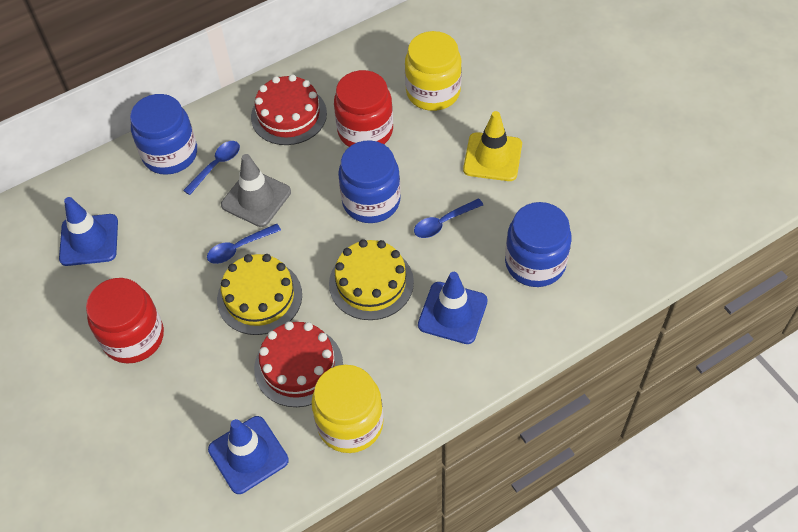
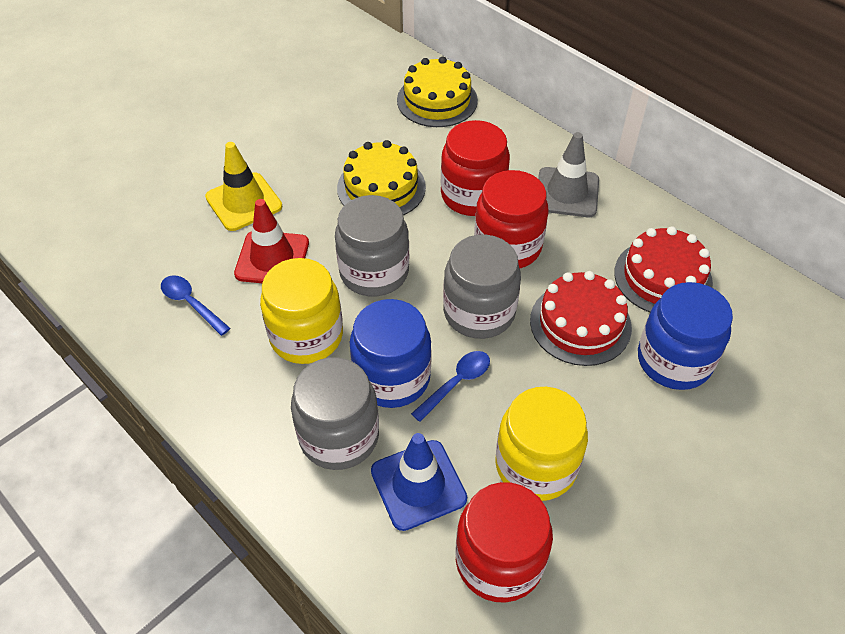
blue jar: 3 -> 2
blue spoon: 3 -> 2
blue traffic cone: 3 -> 1
grey jar: 0 -> 3
red jar: 2 -> 3
red traffic cone: 0 -> 1

